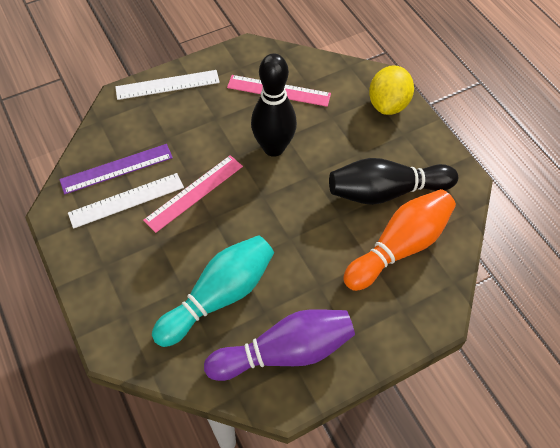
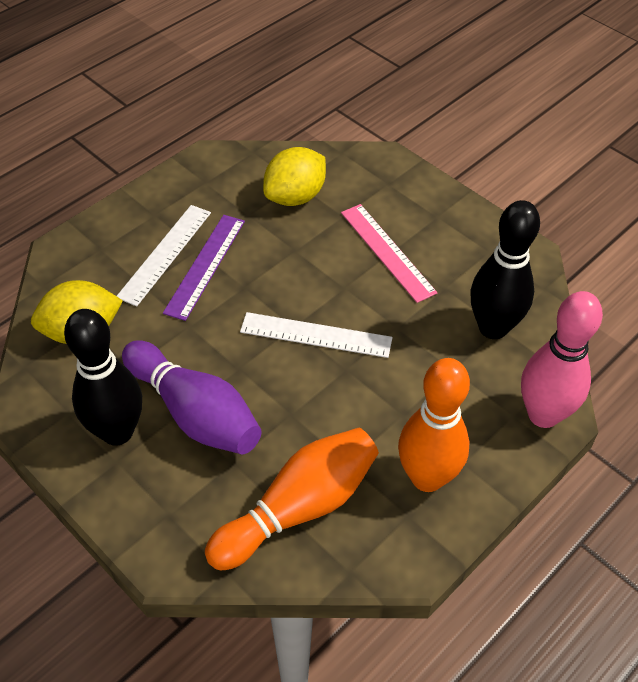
orange bowling pin: 1 -> 2
pink bowling pin: 0 -> 1
pink ruler: 2 -> 1
turquoise bowling pin: 1 -> 0
yellow lemon: 1 -> 2

